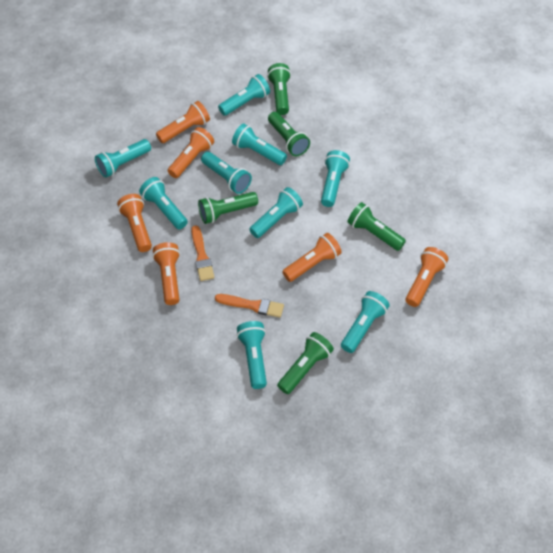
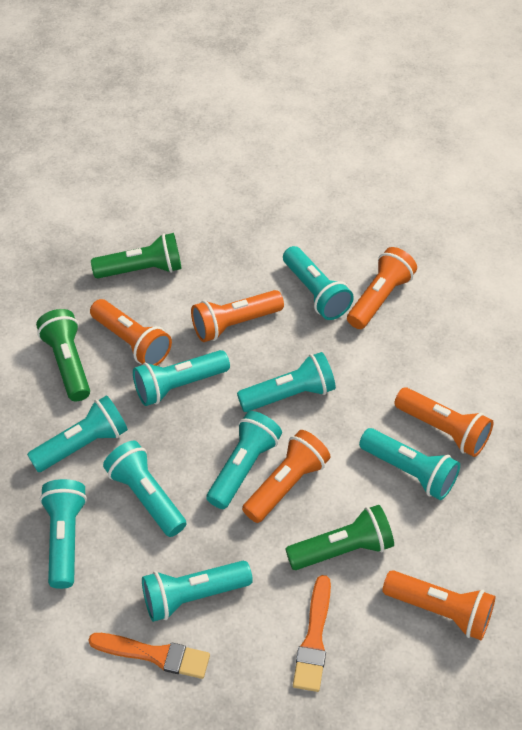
green flashlight: 5 -> 3

